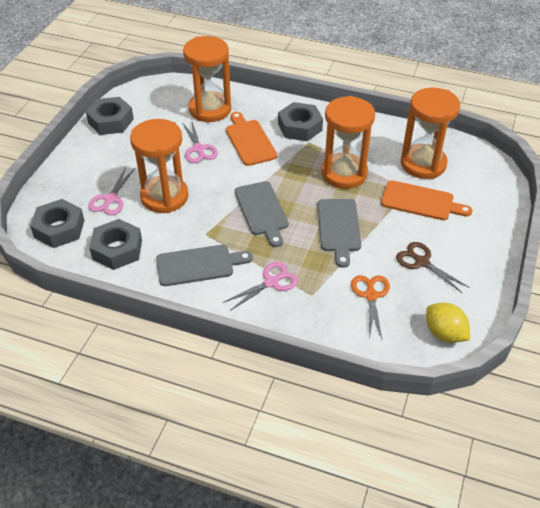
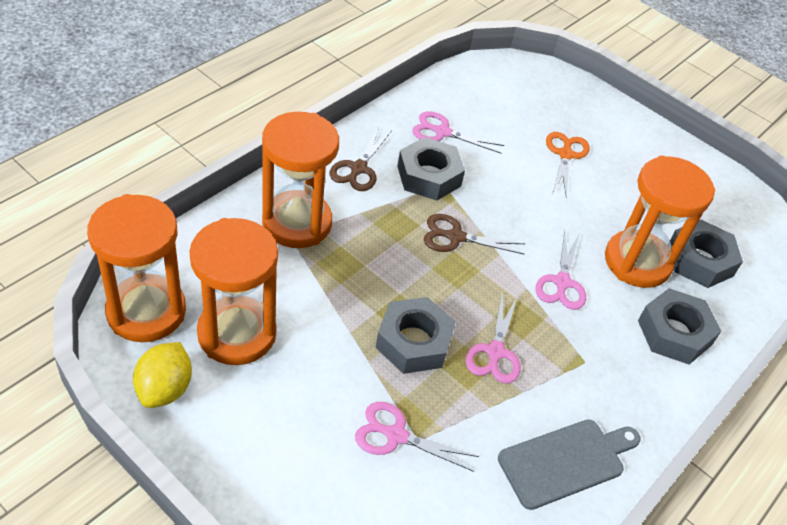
brown scissors: 1 -> 2
grey cutting board: 3 -> 1
orange cutting board: 2 -> 0
pink scissors: 3 -> 4

